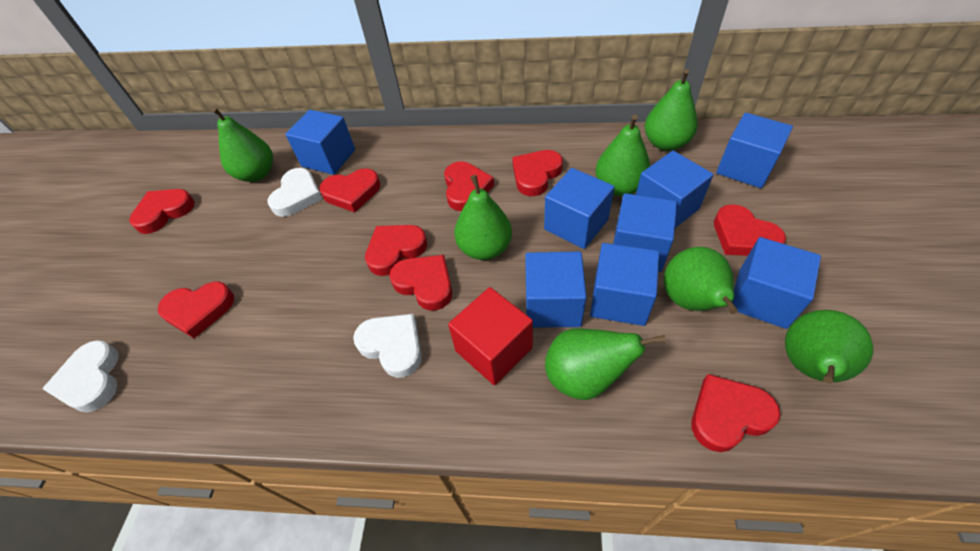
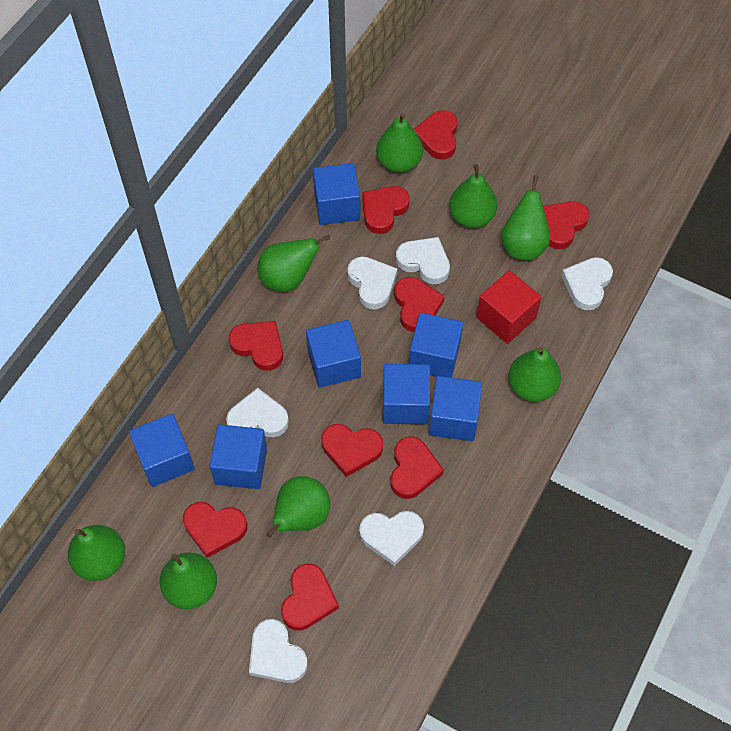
blue cube: 8 -> 7
green pear: 7 -> 8
white heart: 3 -> 6

